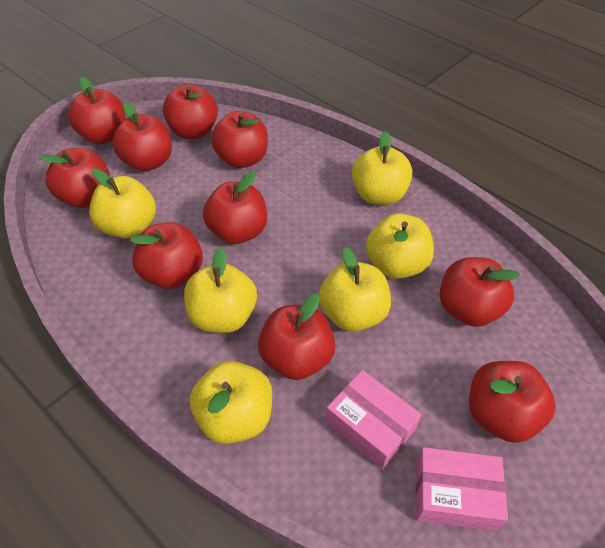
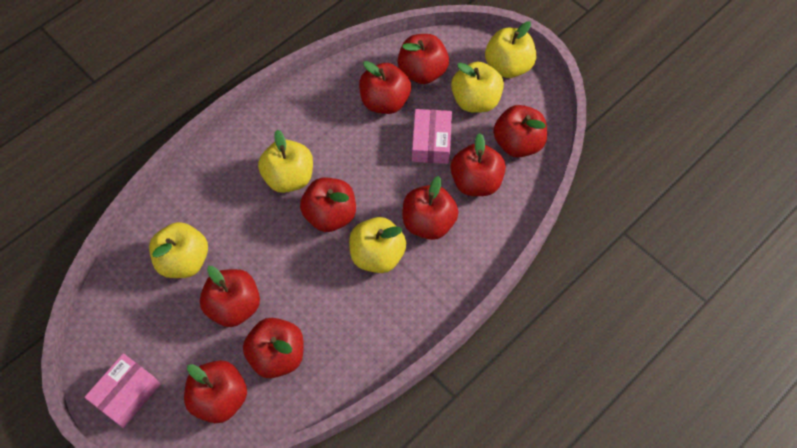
red apple: 10 -> 9
yellow apple: 6 -> 5

